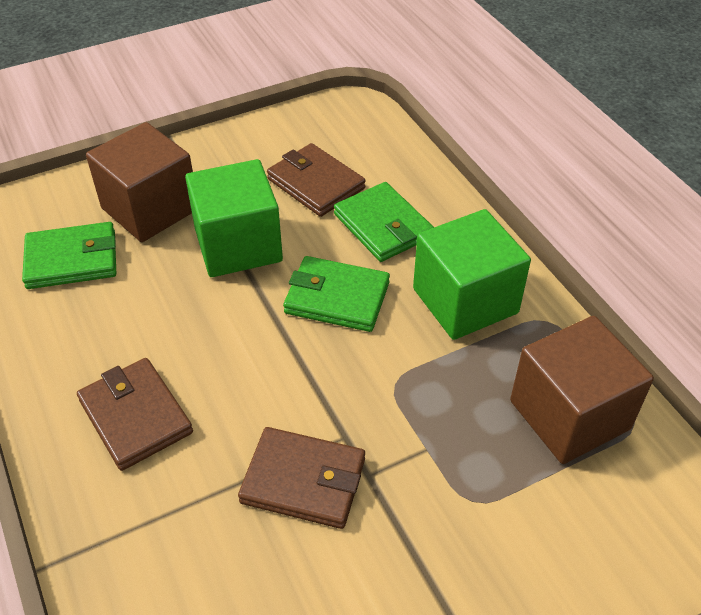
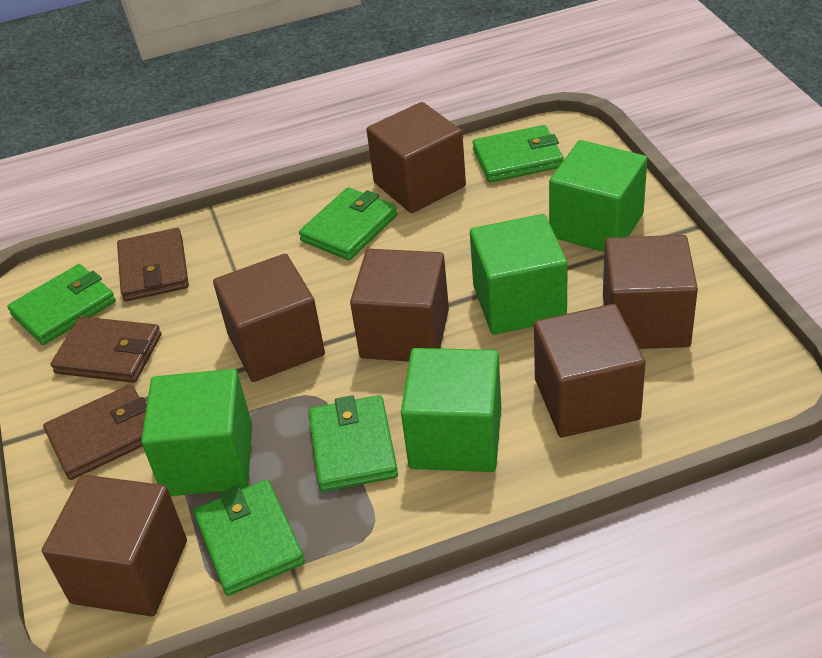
brown cube: 2 -> 6
green cube: 2 -> 4
green wallet: 3 -> 5

